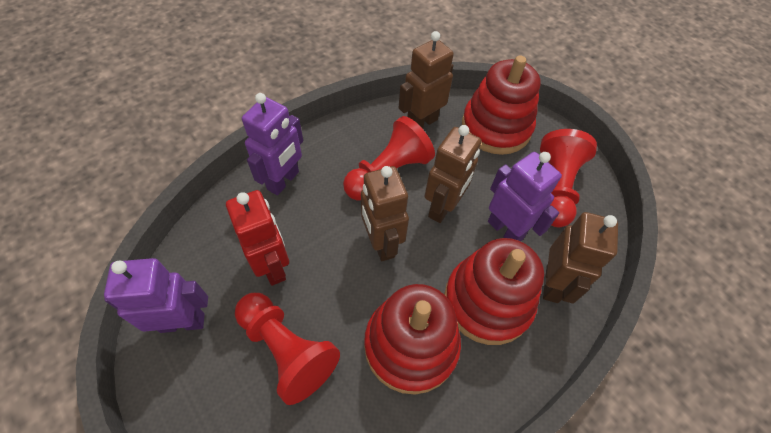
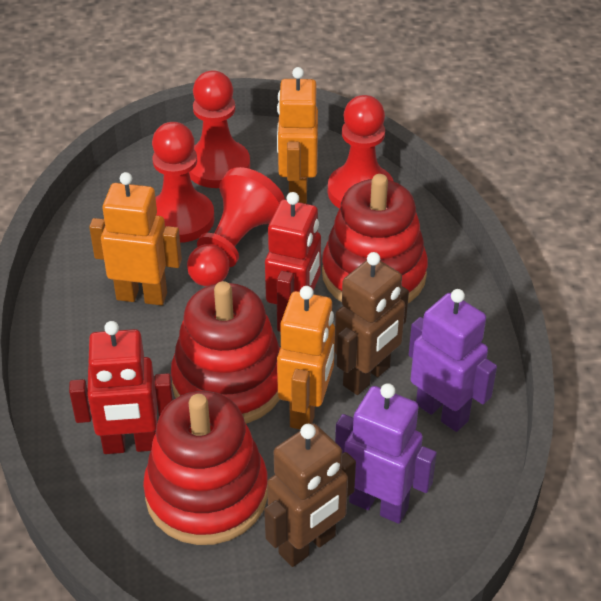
brown robot: 4 -> 2
orange robot: 0 -> 3
purple robot: 3 -> 2
red pawn: 3 -> 4
red robot: 1 -> 2

